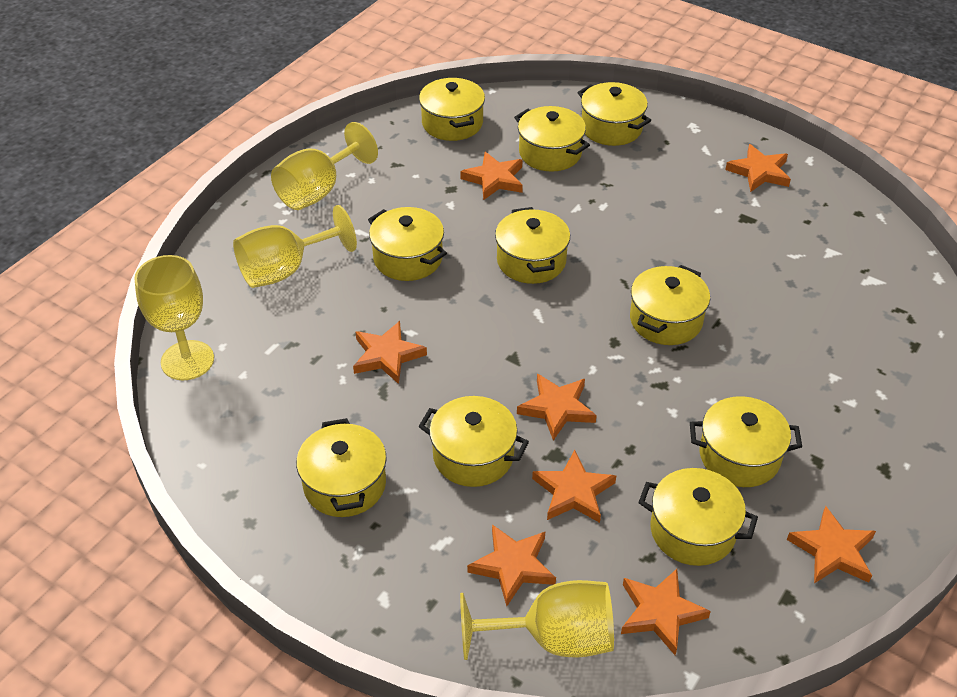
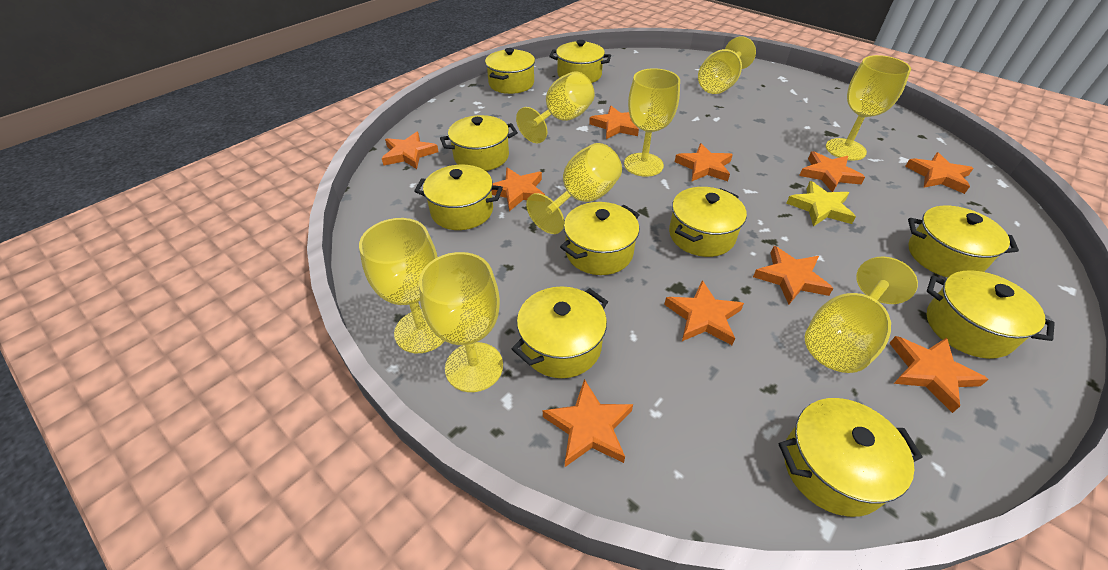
orange star: 8 -> 10
yellow goblet: 4 -> 8
yellow star: 0 -> 1

